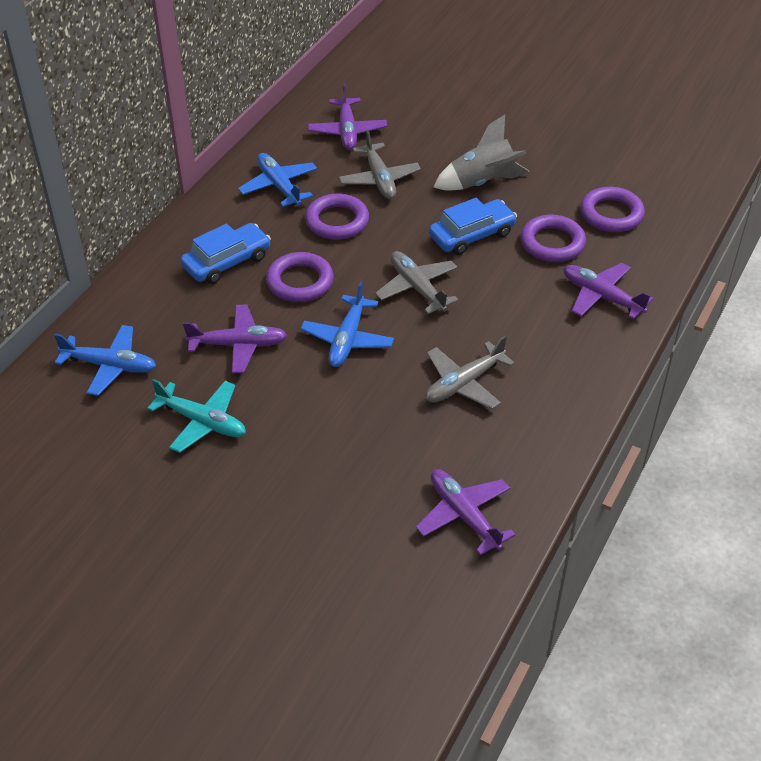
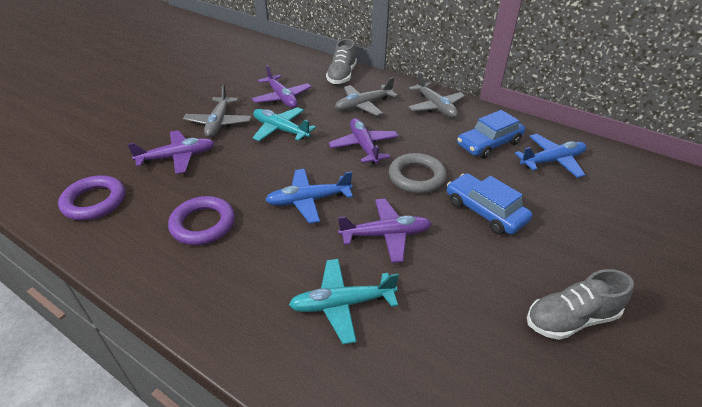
blue plane: 3 -> 2
grey ring: 0 -> 1
grey rocket: 1 -> 0
grey shoe: 0 -> 2
purple ring: 4 -> 2
turquoise plane: 1 -> 2

